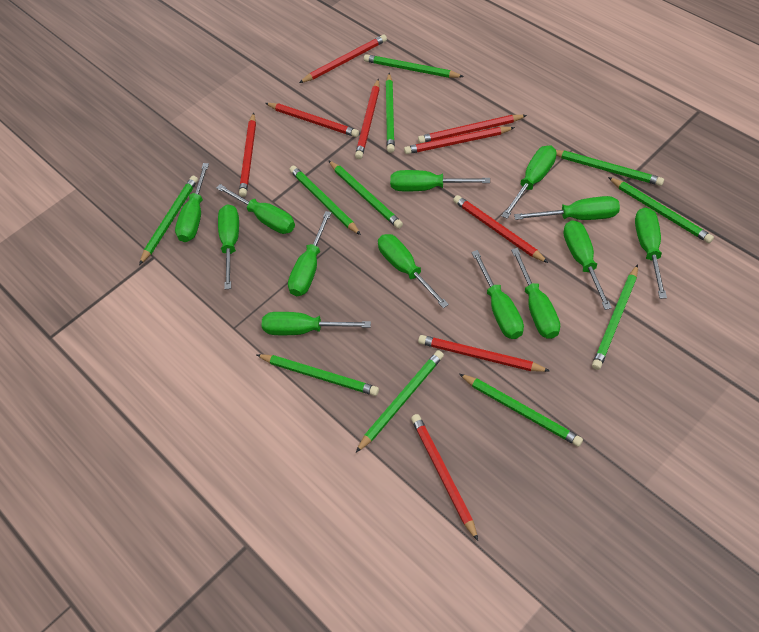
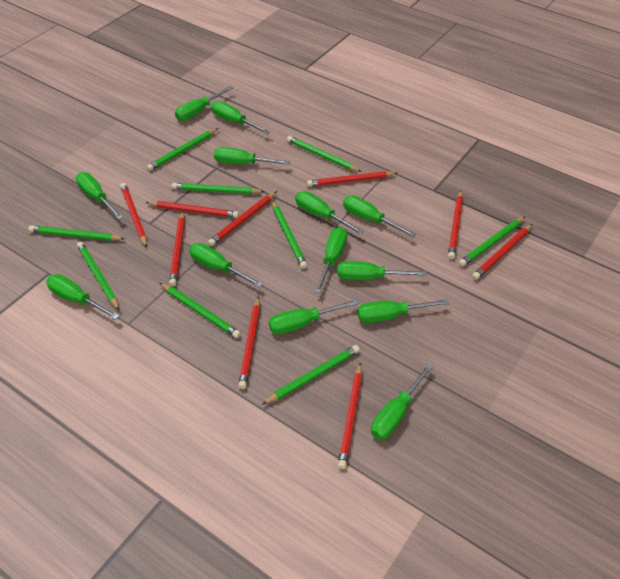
green pencil: 11 -> 9

